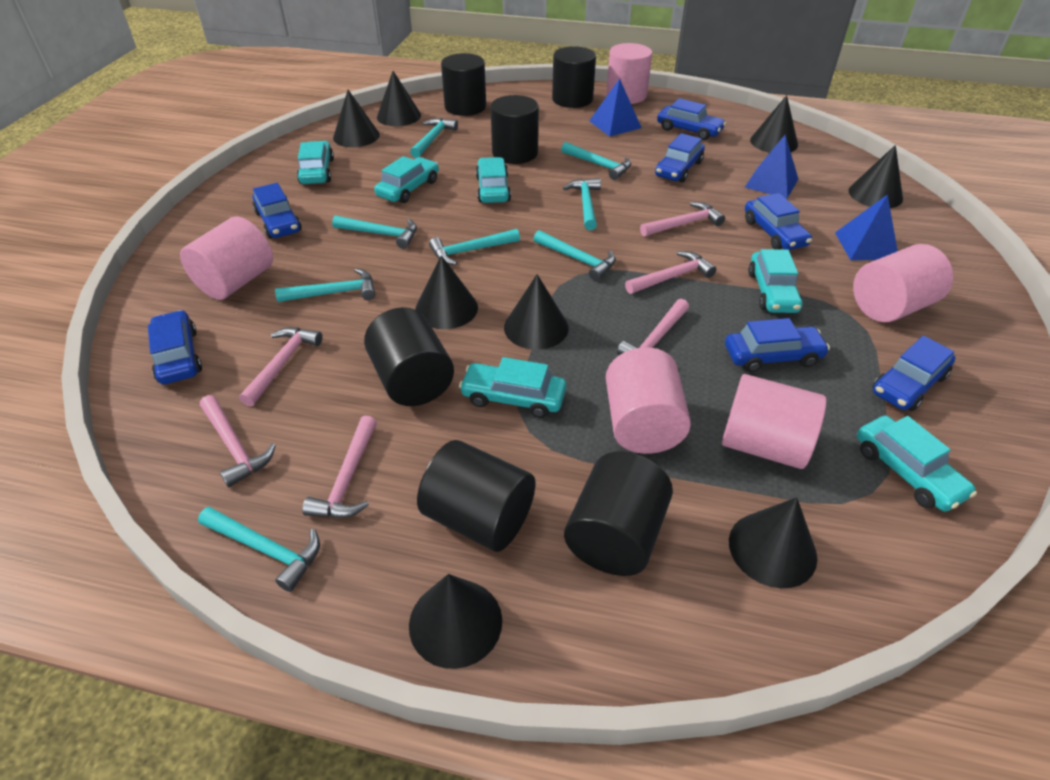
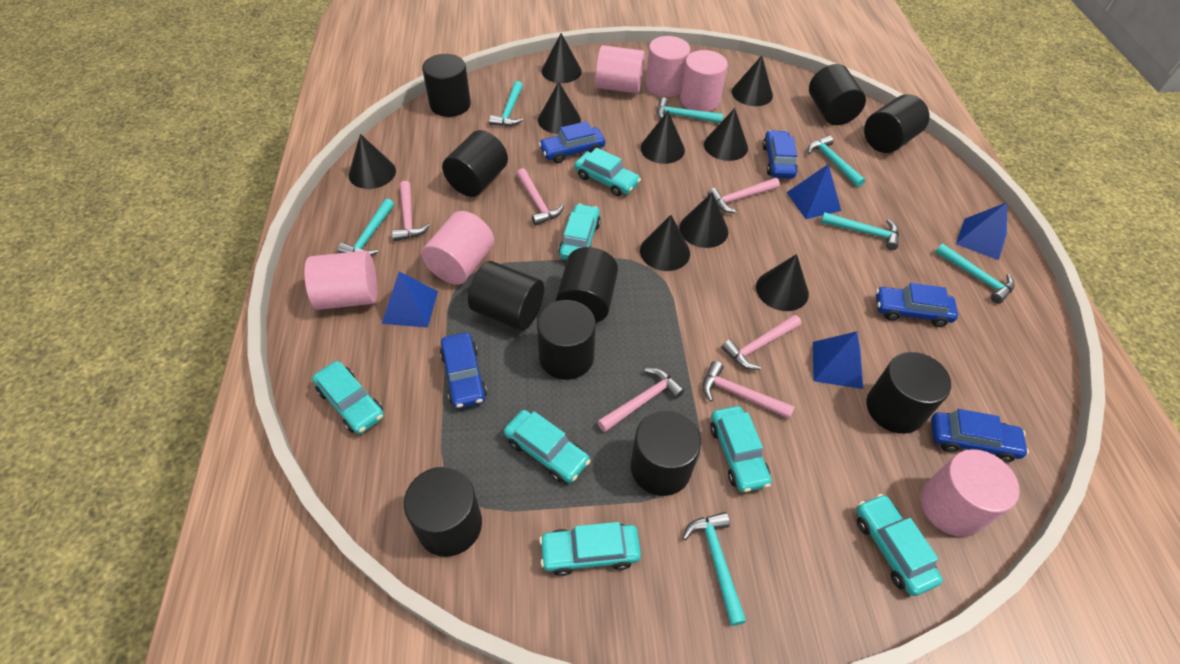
black cone: 8 -> 9
black cylinder: 6 -> 10
blue car: 7 -> 5
blue pyramid: 3 -> 4
pink cylinder: 5 -> 6
turquoise car: 6 -> 7
turquoise hammer: 8 -> 7

